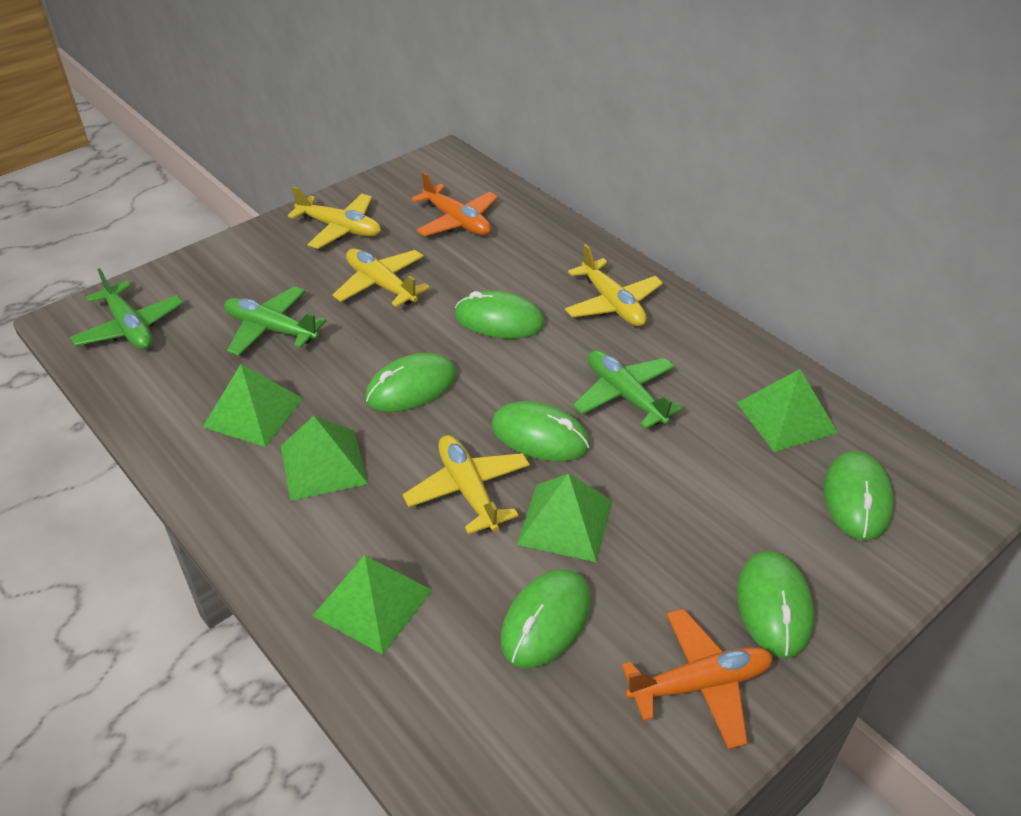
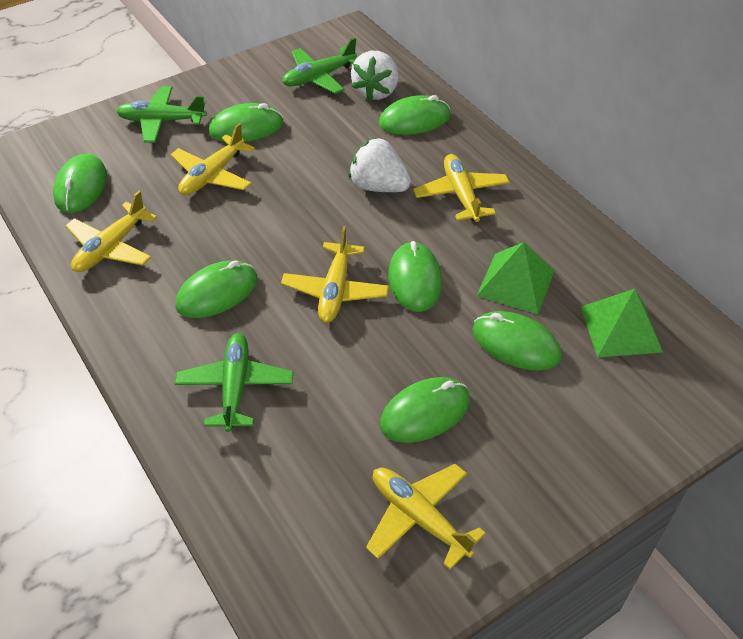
green mouse: 6 -> 7
green pyramid: 5 -> 2
orange plane: 2 -> 0
white strawberry: 0 -> 2
yellow plane: 4 -> 5

